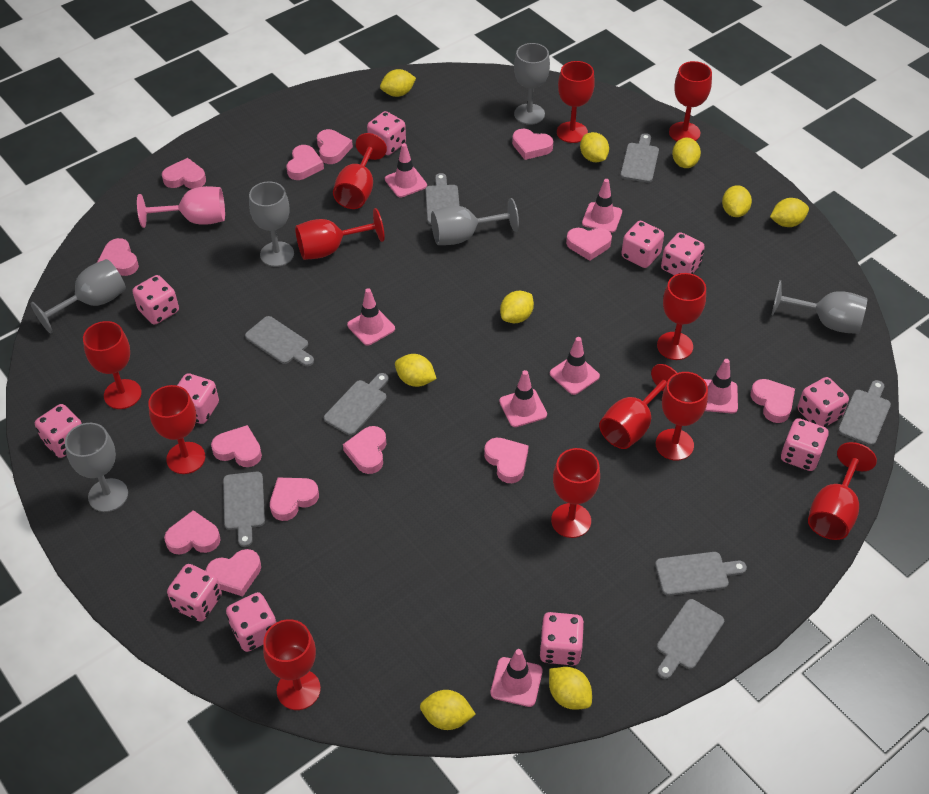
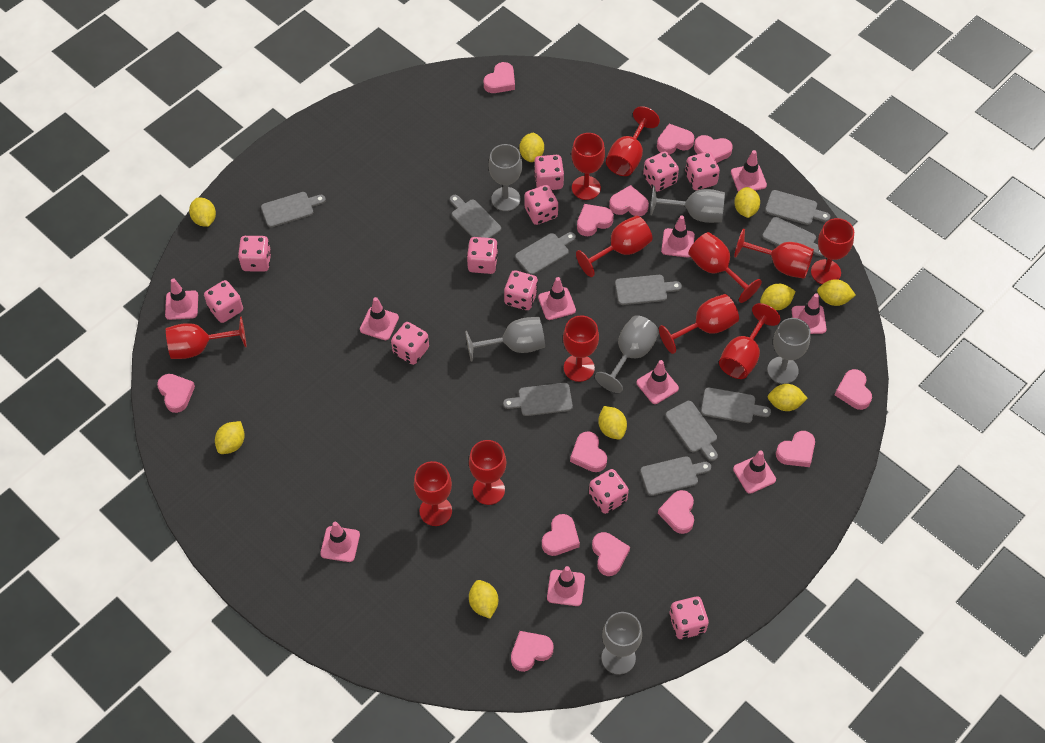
grey cutting board: 8 -> 10
pink goblet: 1 -> 0
pink traffic cone: 7 -> 10

